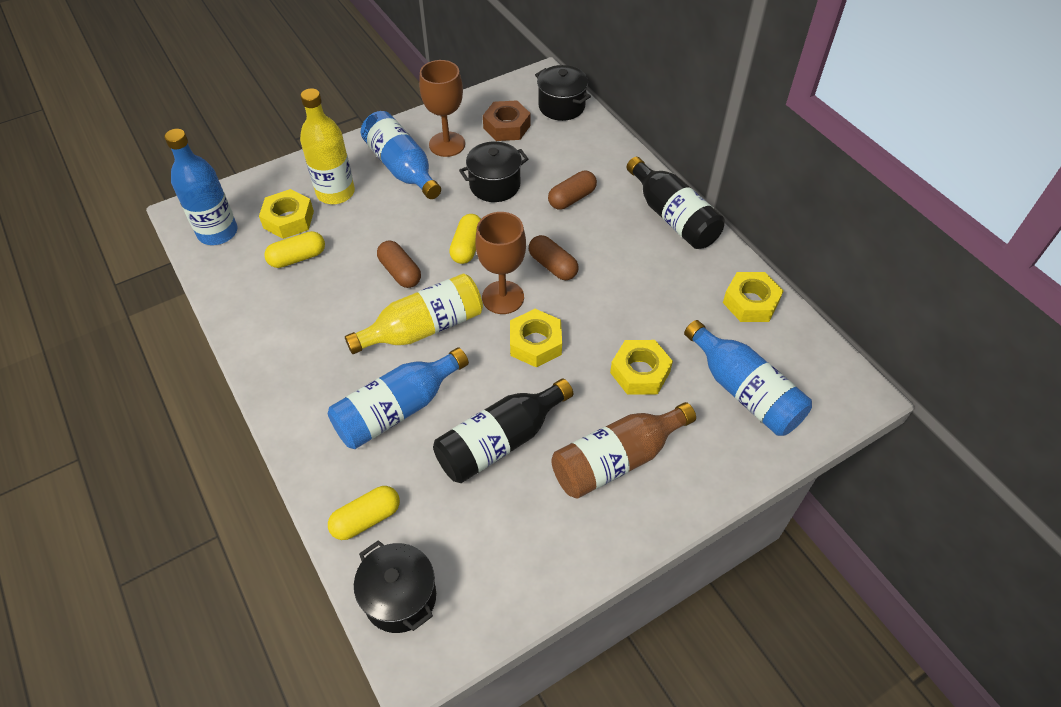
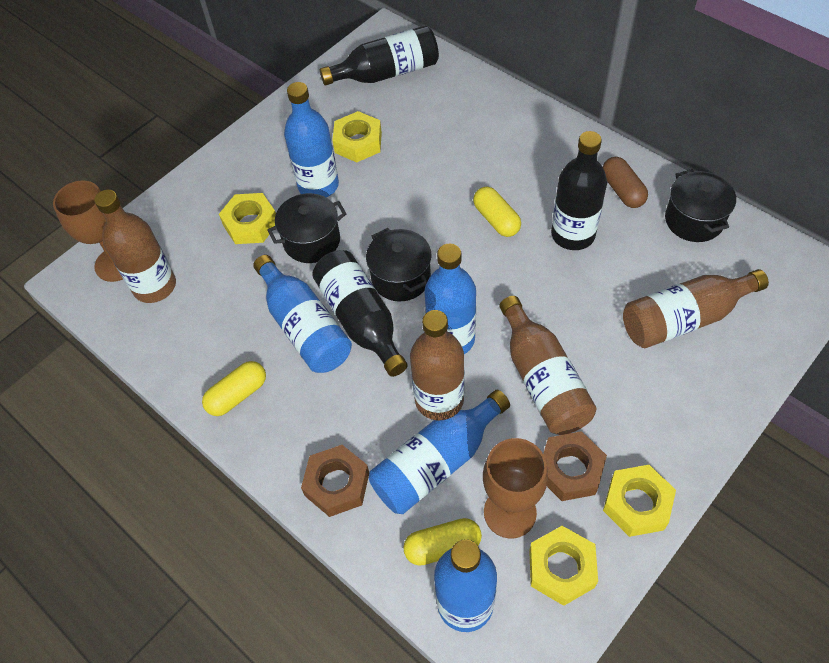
black bottle: 2 -> 3
blue bottle: 4 -> 5
brown bottle: 1 -> 4
brown capsule: 3 -> 1
brown nut: 1 -> 2
yellow bottle: 2 -> 0

